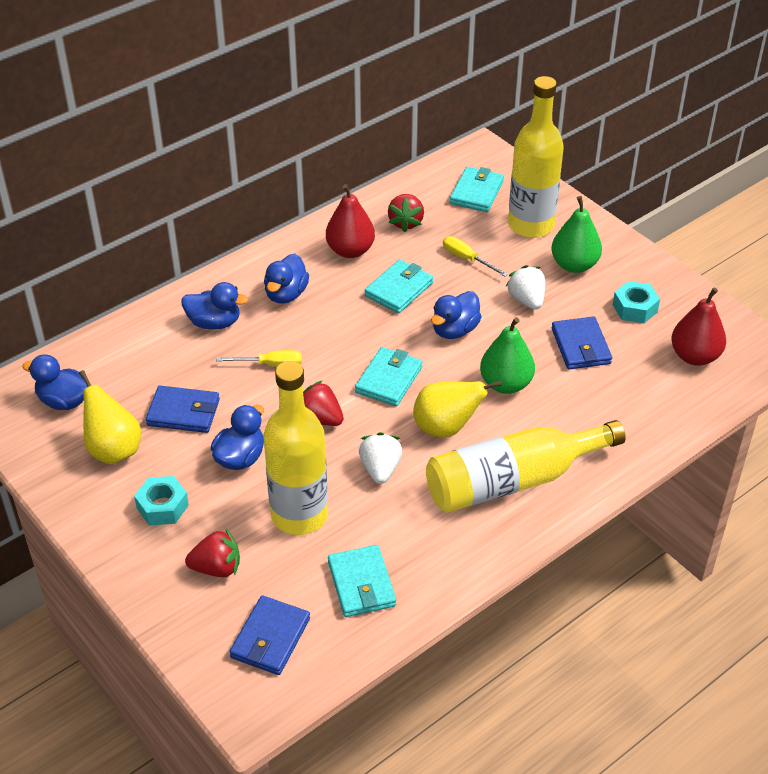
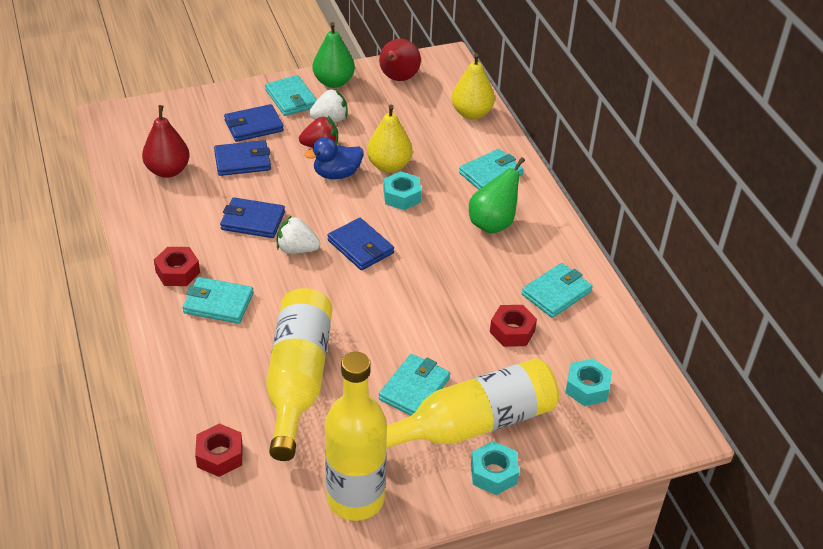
blue duck: 5 -> 1
blue wallet: 3 -> 4
red nut: 0 -> 3
red strawberry: 3 -> 1
turquoise nut: 2 -> 3
turquoise wallet: 4 -> 5
yellow screwdriver: 2 -> 0

